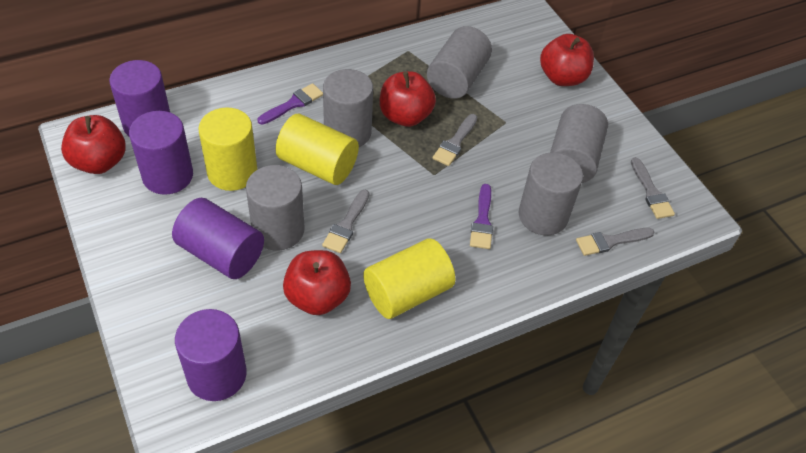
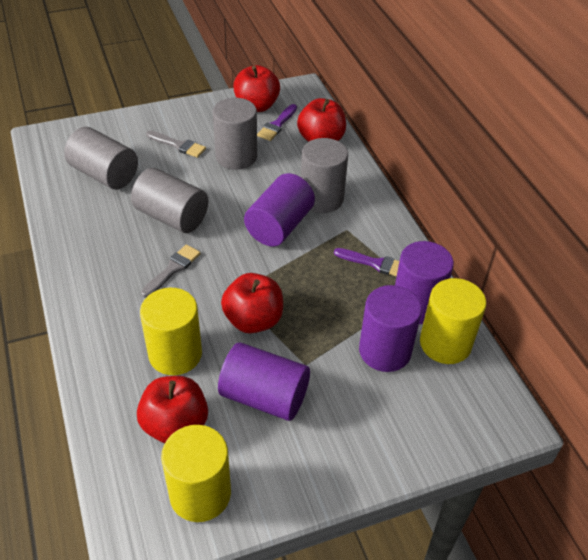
grey brush: 4 -> 2
grey cylinder: 5 -> 4

